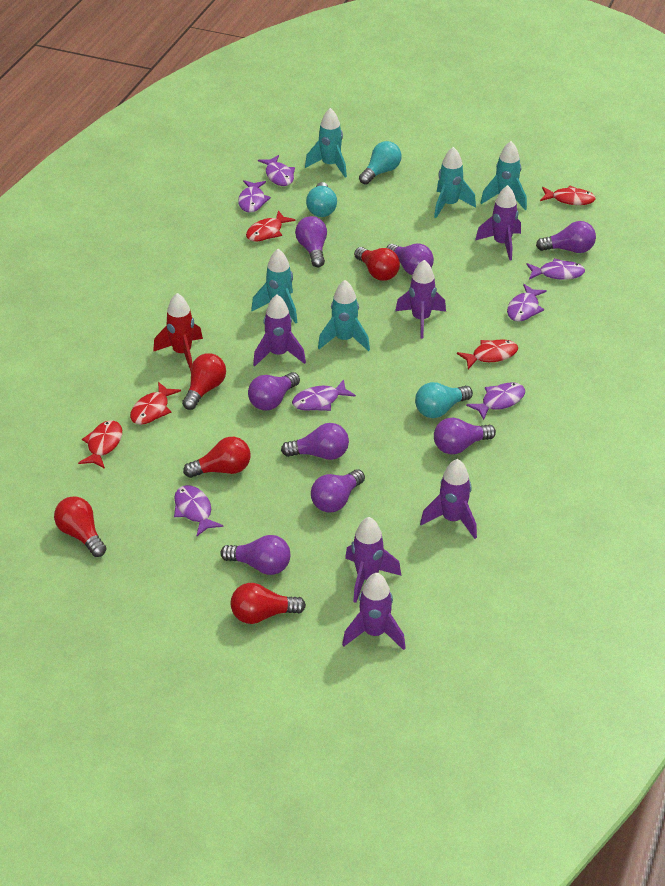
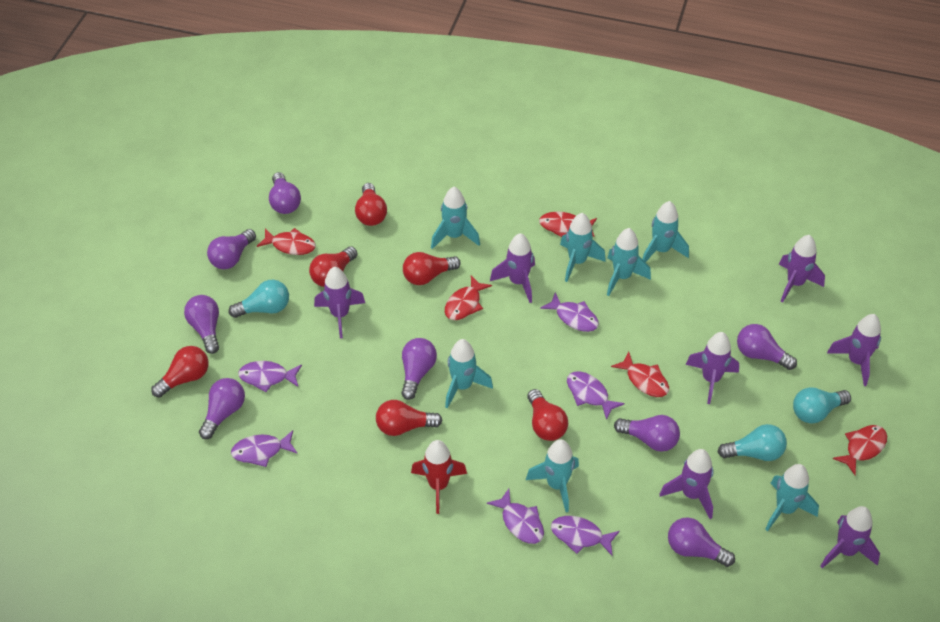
purple fish: 7 -> 6
purple rocket: 6 -> 7
red light bulb: 5 -> 6
turquoise rocket: 5 -> 7

